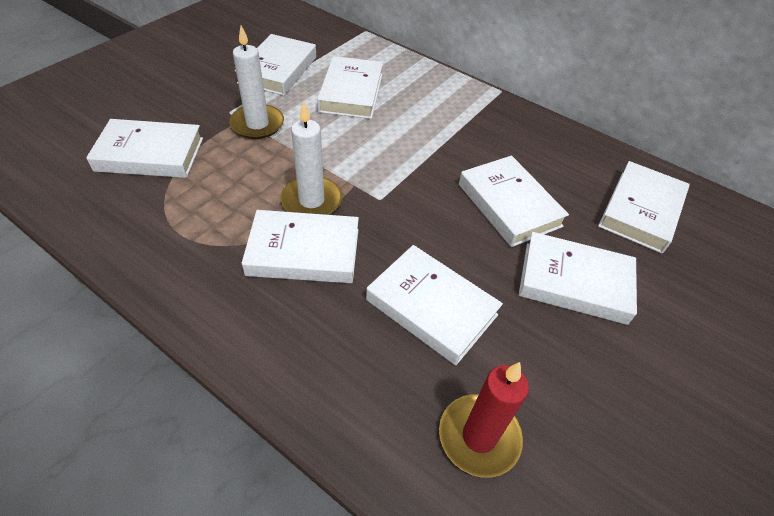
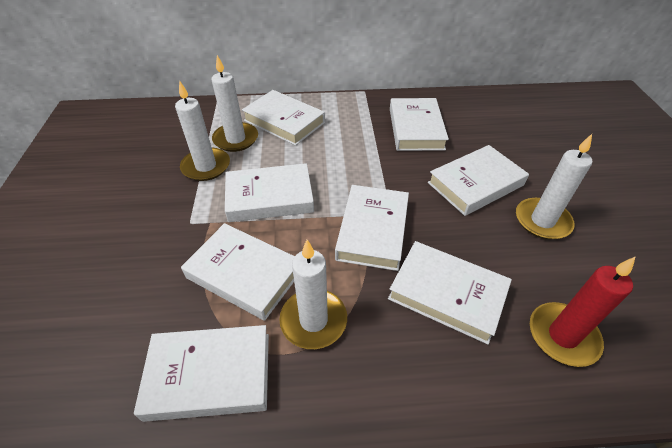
white candle: 2 -> 4

